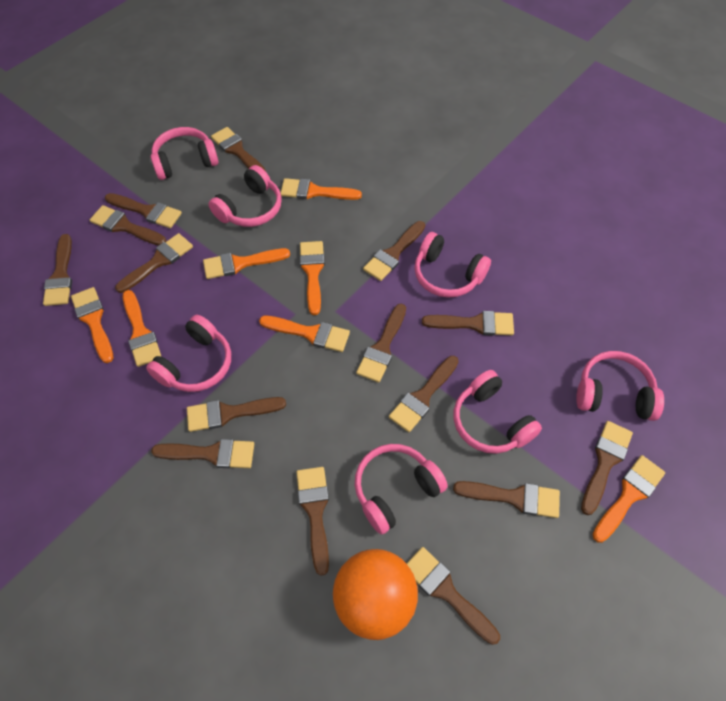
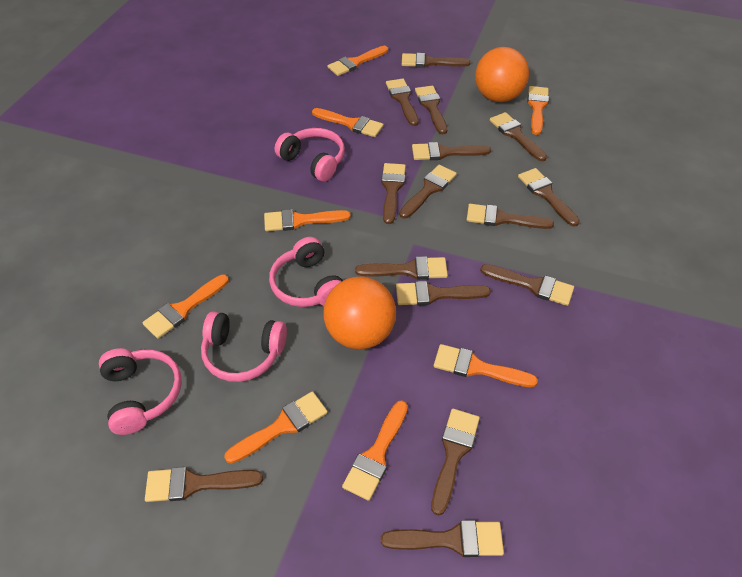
orange ball: 1 -> 2
orange brush: 7 -> 8
pink headphones: 7 -> 4

